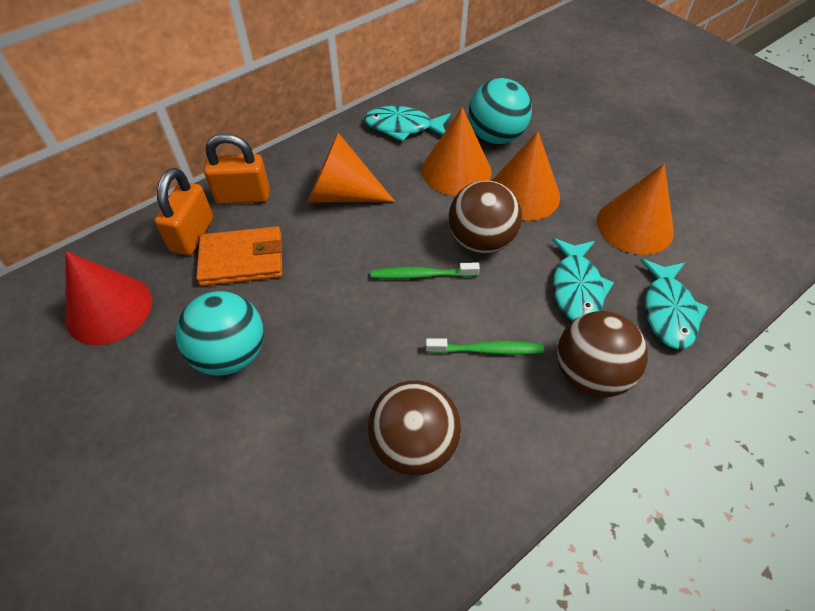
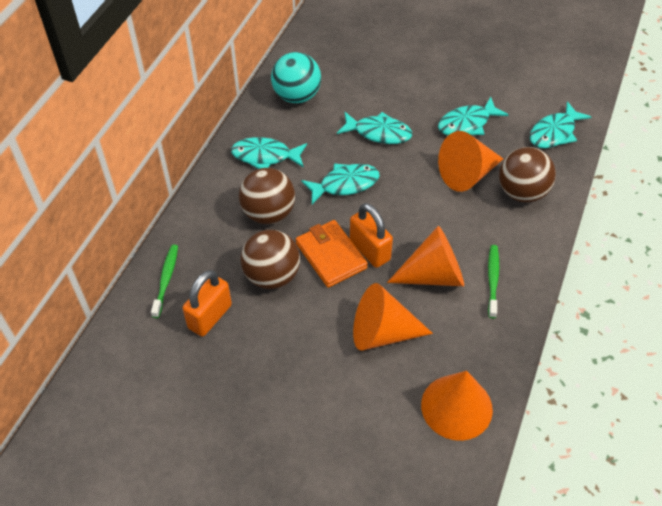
red cone: 1 -> 0
turquoise ball: 2 -> 1
turquoise fish: 3 -> 5

